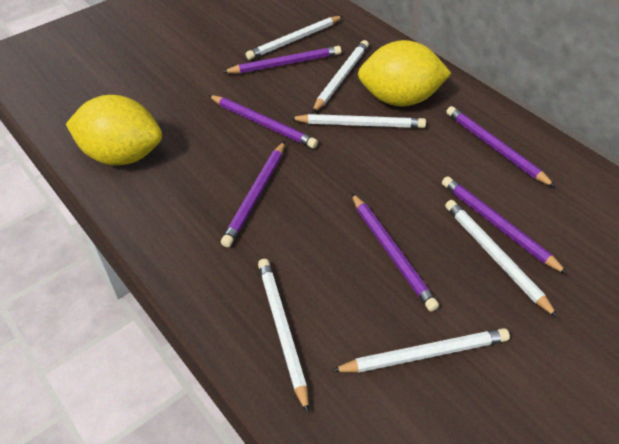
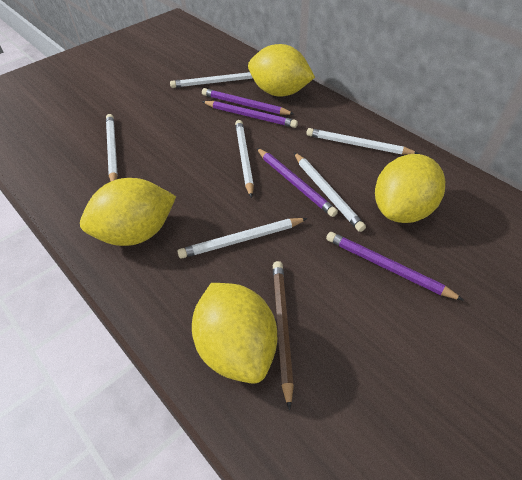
brown pencil: 0 -> 1
purple pencil: 6 -> 4
yellow lemon: 2 -> 4

